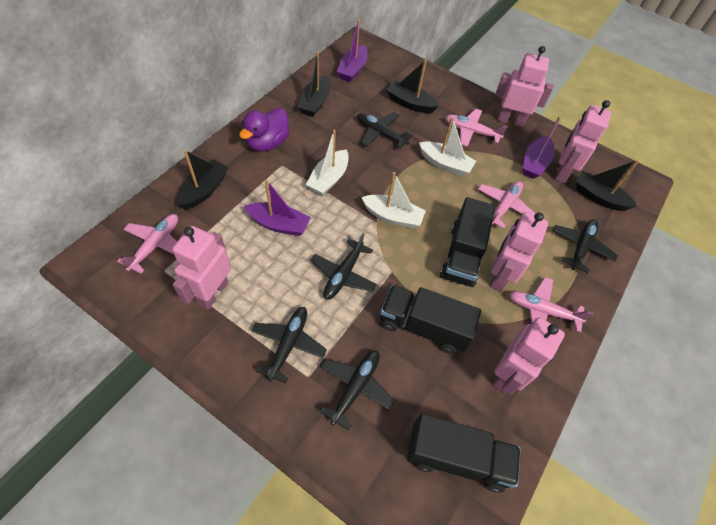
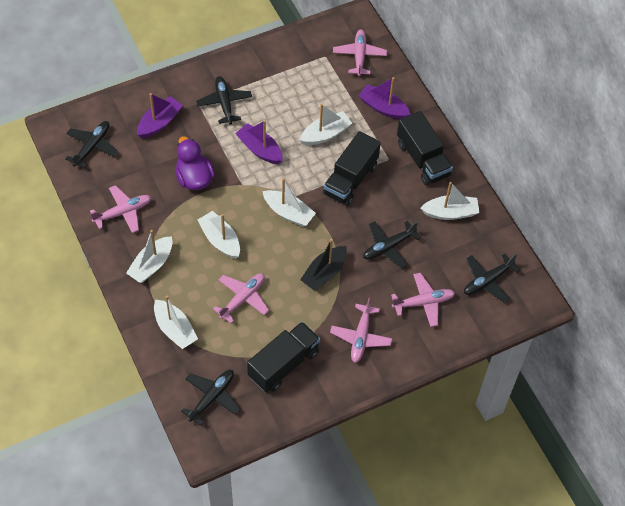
black boat: 4 -> 1
pink plane: 4 -> 5
pink robot: 5 -> 0
white boat: 3 -> 6

